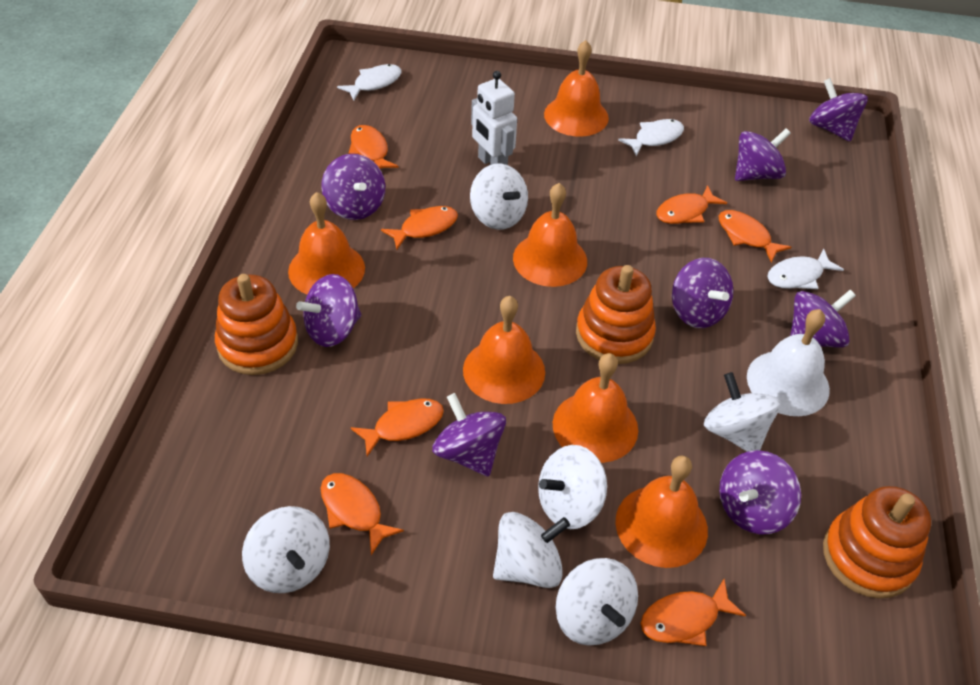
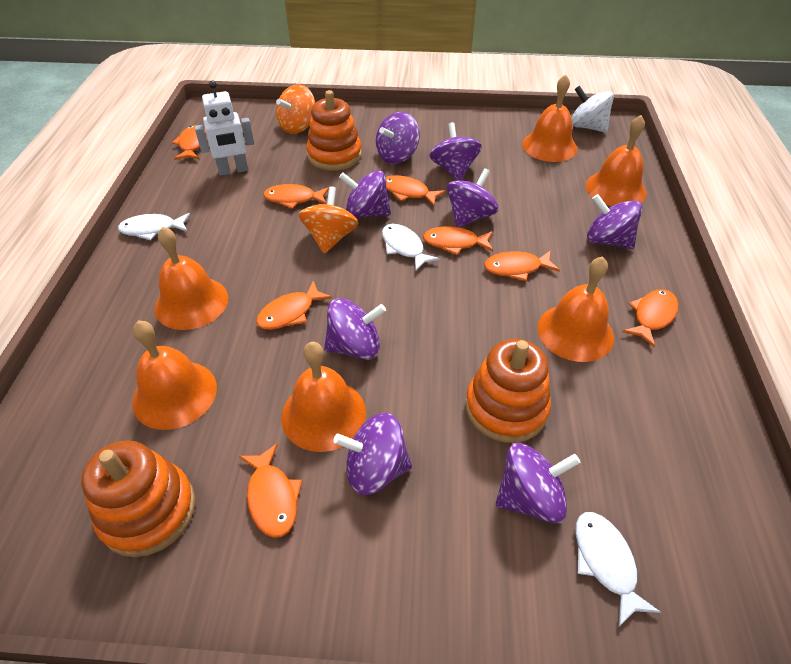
orange fish: 7 -> 8
orange spinning top: 0 -> 2
white bell: 1 -> 0
white spinning top: 6 -> 1

